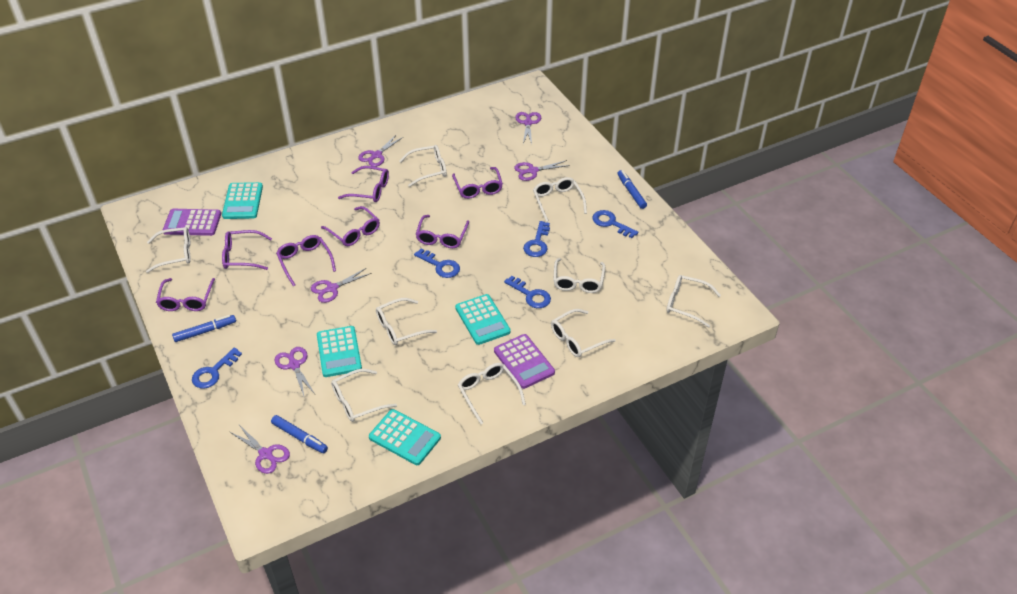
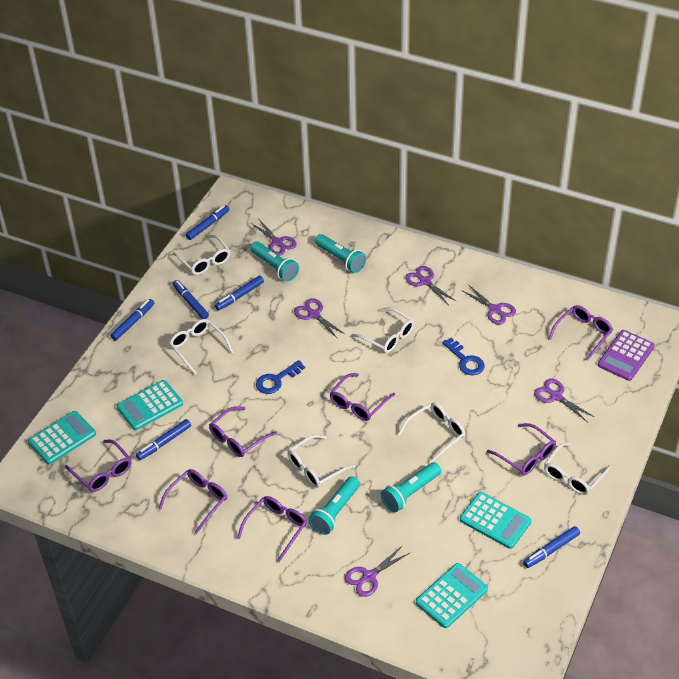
blue key: 5 -> 2
blue marker: 3 -> 6
purple calculator: 2 -> 1
turquoise flashlight: 0 -> 4
white glasses: 9 -> 6

